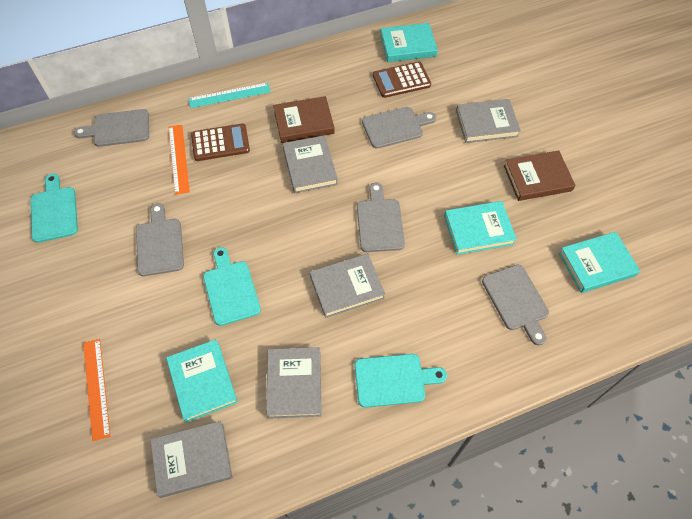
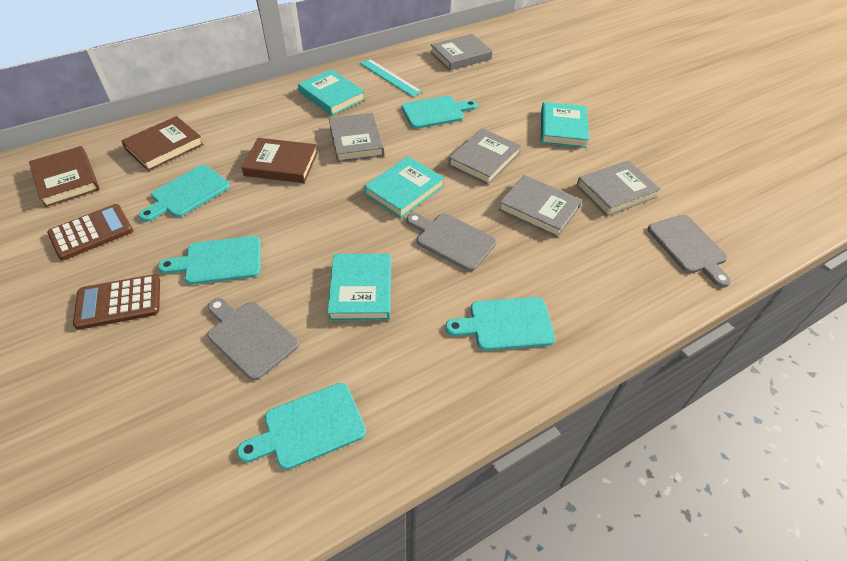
brown book: 2 -> 3
grey cutting board: 5 -> 3
orange ruler: 2 -> 0
turquoise cutting board: 3 -> 5

